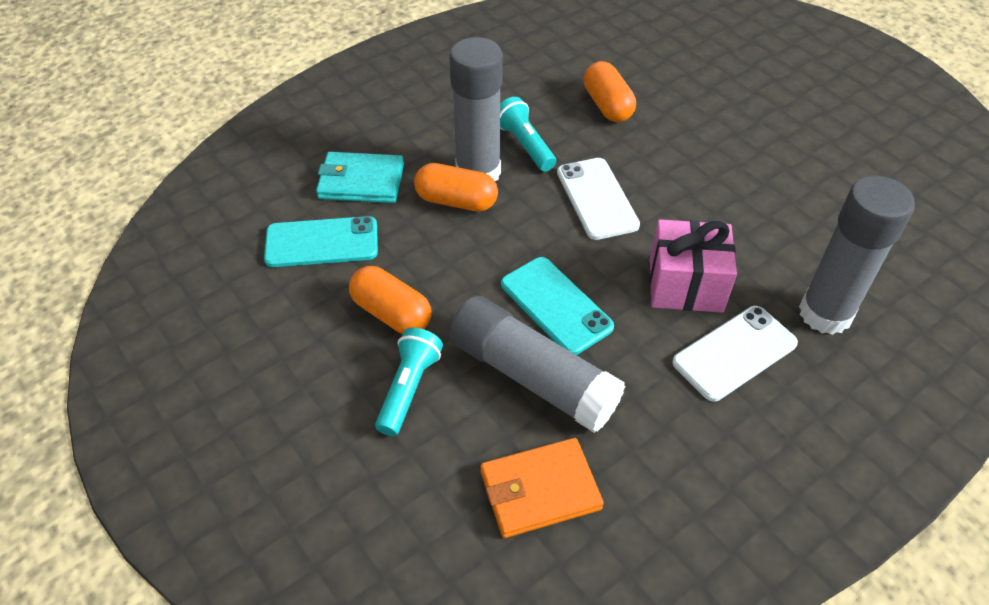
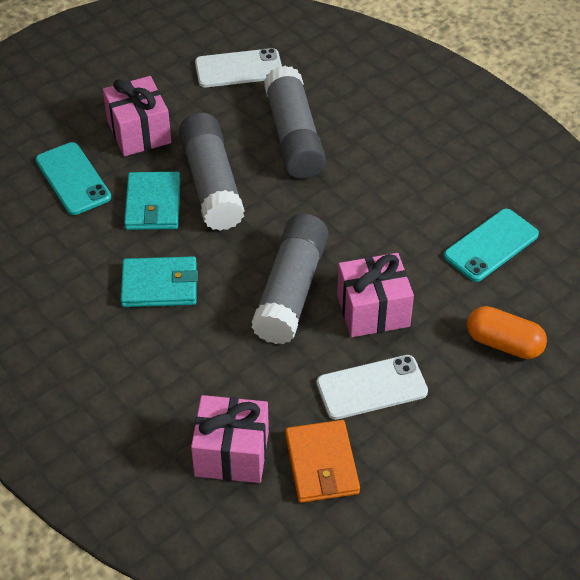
orange capsule: 3 -> 1
pink gift: 1 -> 3
turquoise flashlight: 2 -> 0
turquoise wallet: 1 -> 2

